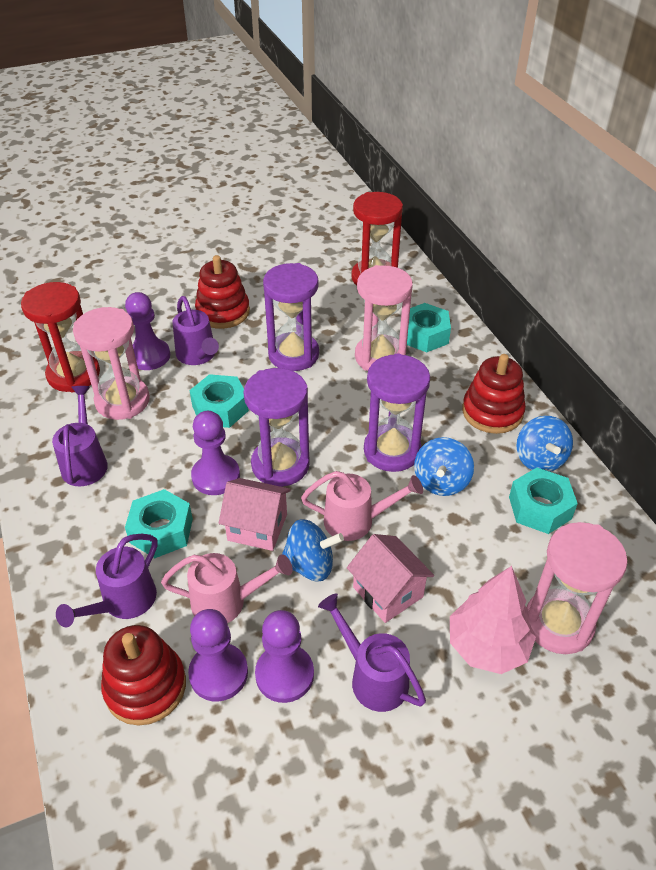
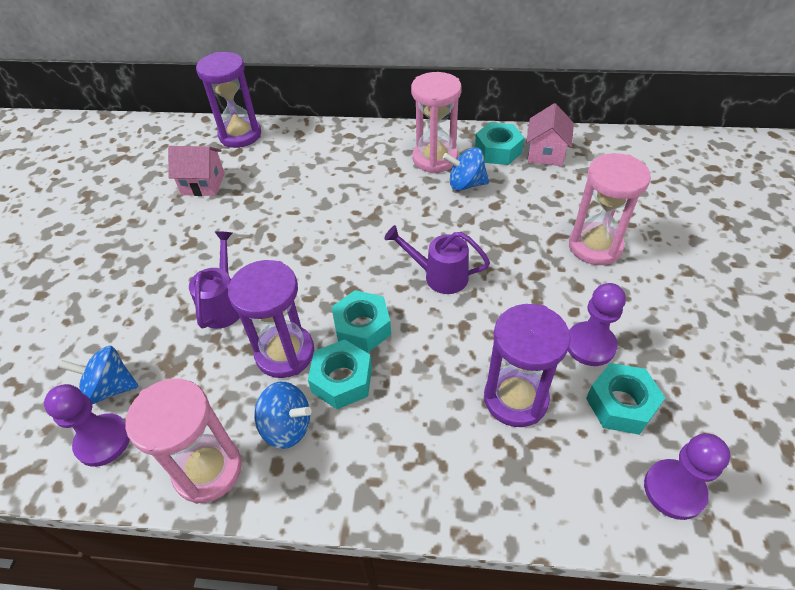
pink tree: 1 -> 0
pink watering can: 2 -> 0
purple pawn: 4 -> 3
purple watering can: 4 -> 2
red hourglass: 2 -> 0
red stacking toy: 3 -> 0

